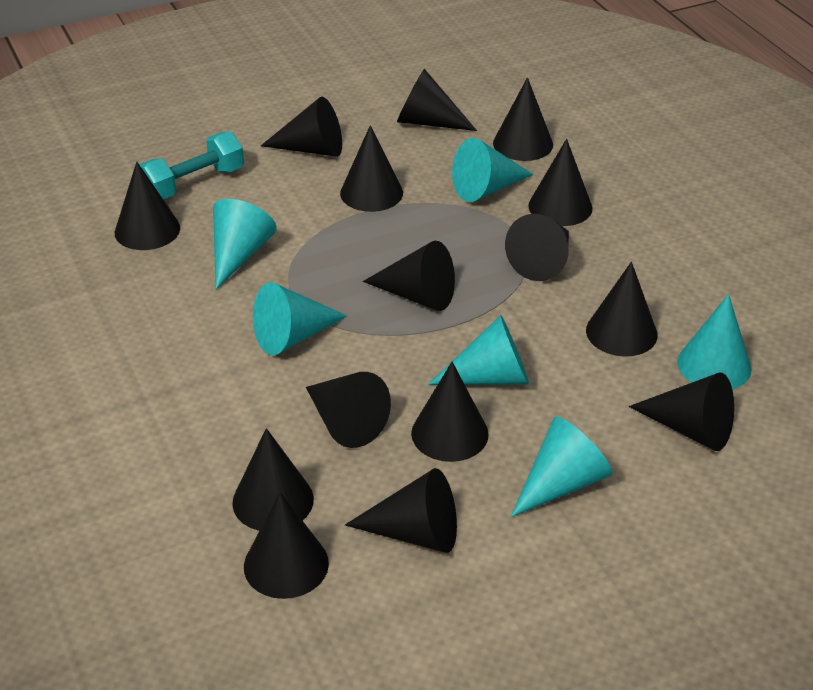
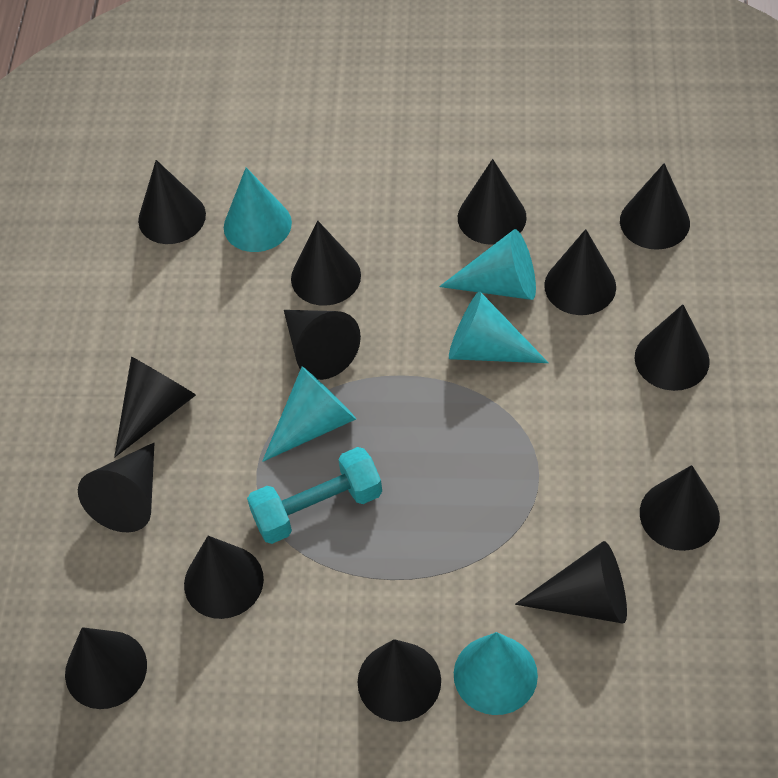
black cone: 15 -> 14
turquoise cone: 6 -> 5

